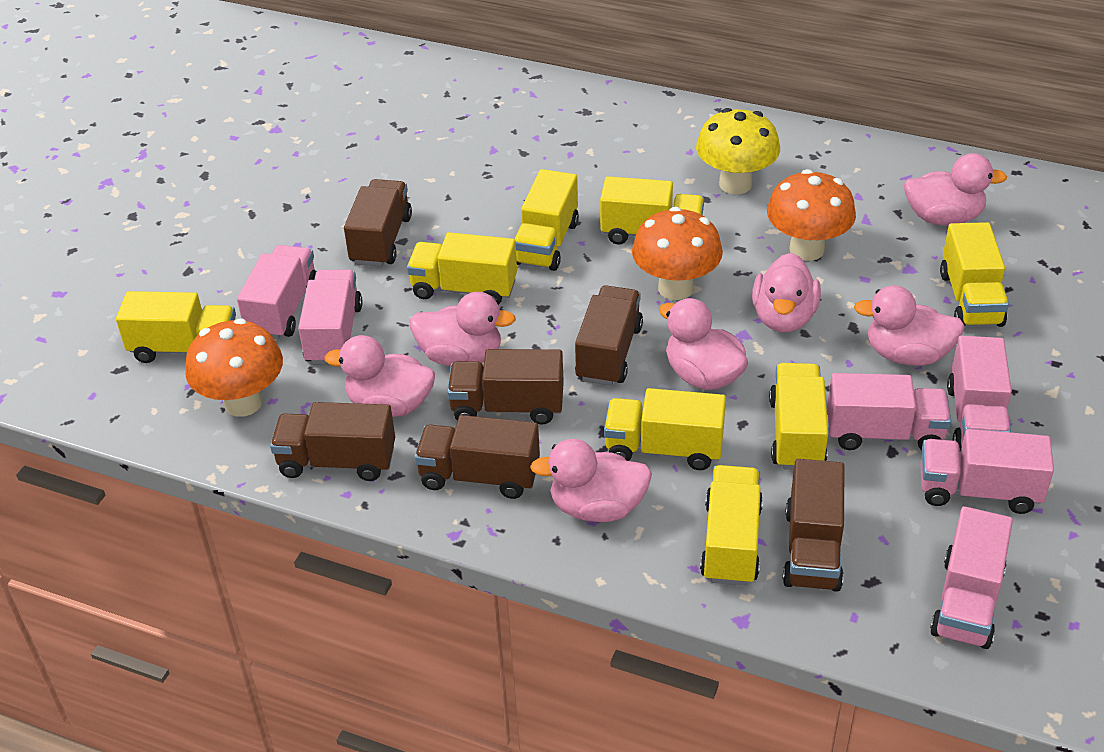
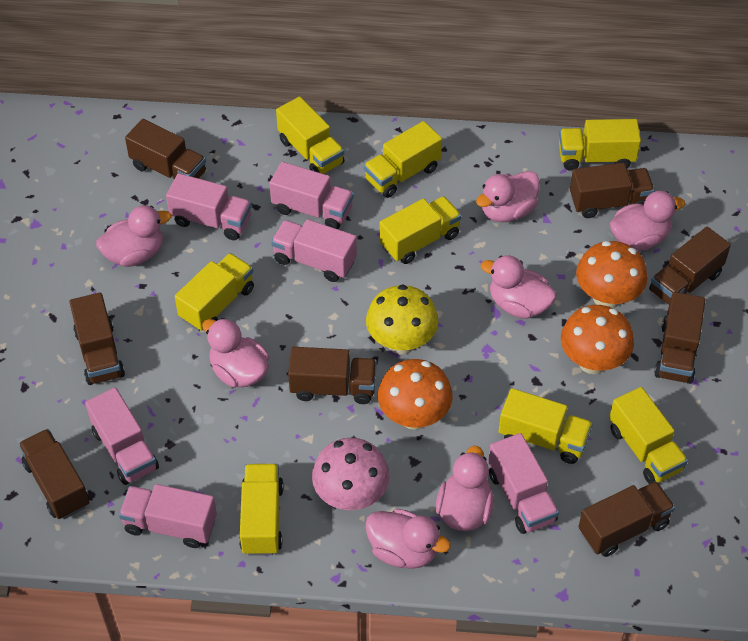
brown truck: 6 -> 8
pink mushroom: 0 -> 1

